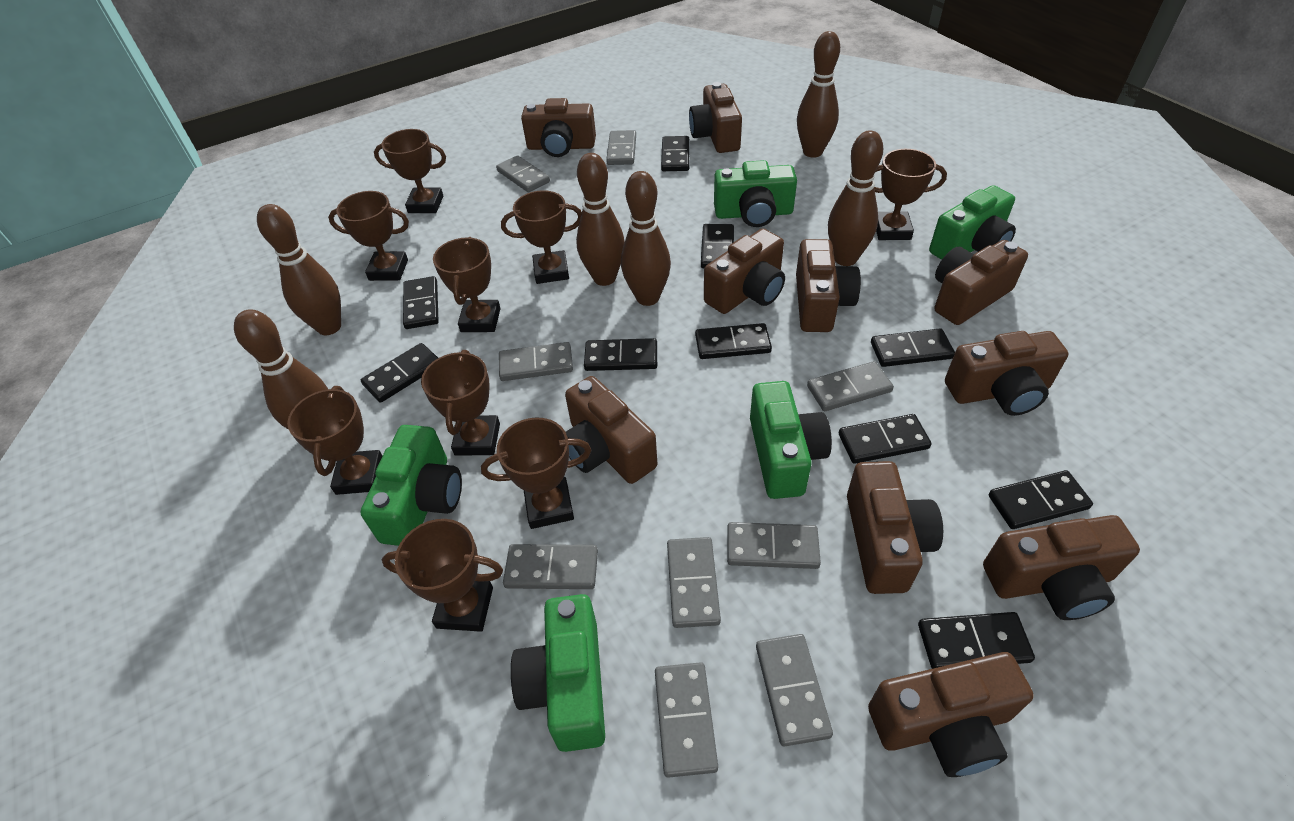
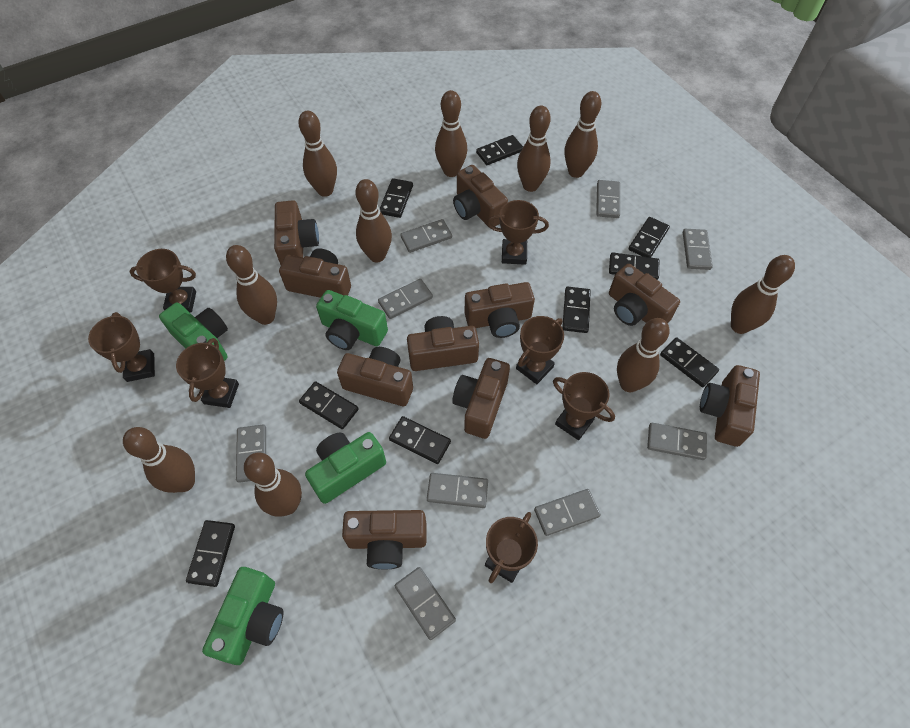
black domino: 10 -> 9
brown bowling pin: 6 -> 10
brown trophy: 9 -> 7
green camera: 5 -> 4

